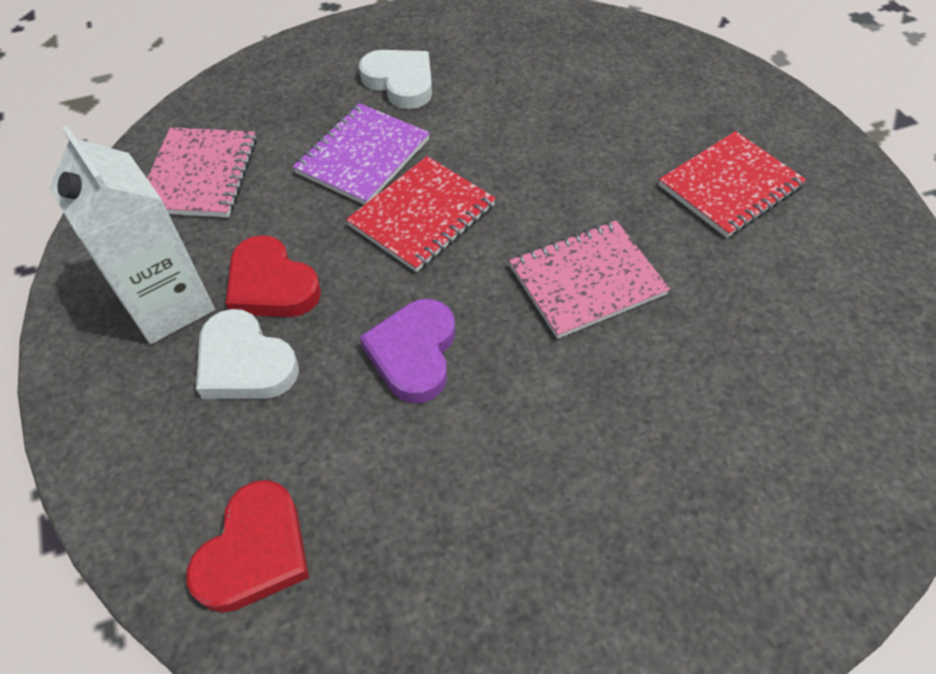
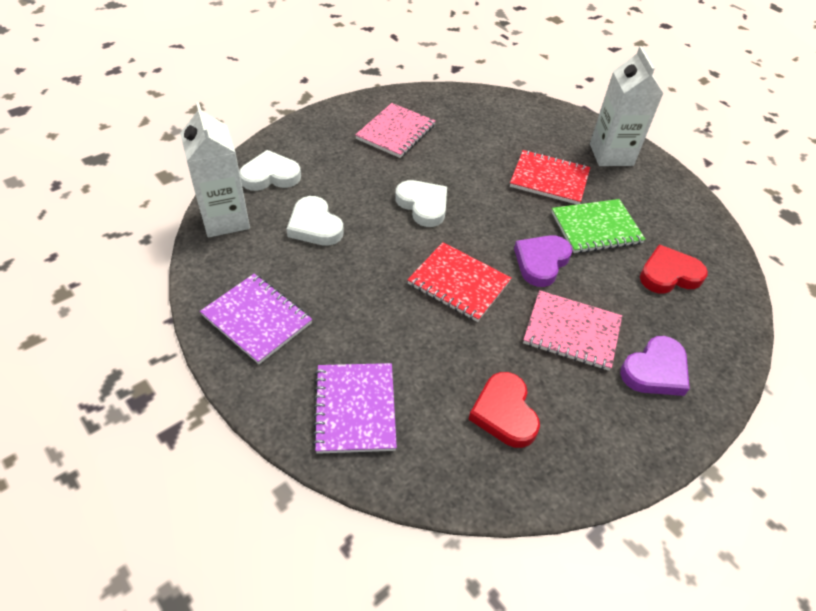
green notebook: 0 -> 1
purple heart: 1 -> 2
purple notebook: 1 -> 2
white carton: 1 -> 2
white heart: 2 -> 3

